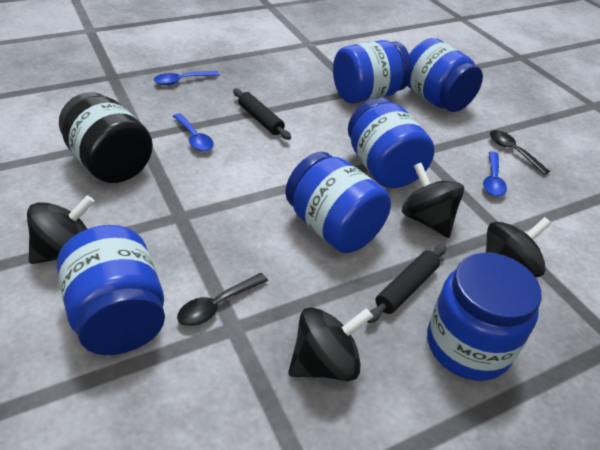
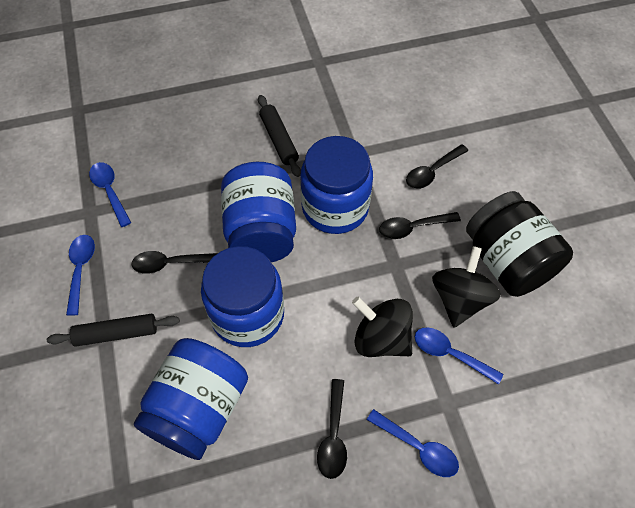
black spinning top: 4 -> 2
black spoon: 2 -> 4
blue jar: 6 -> 4
blue spoon: 3 -> 4

